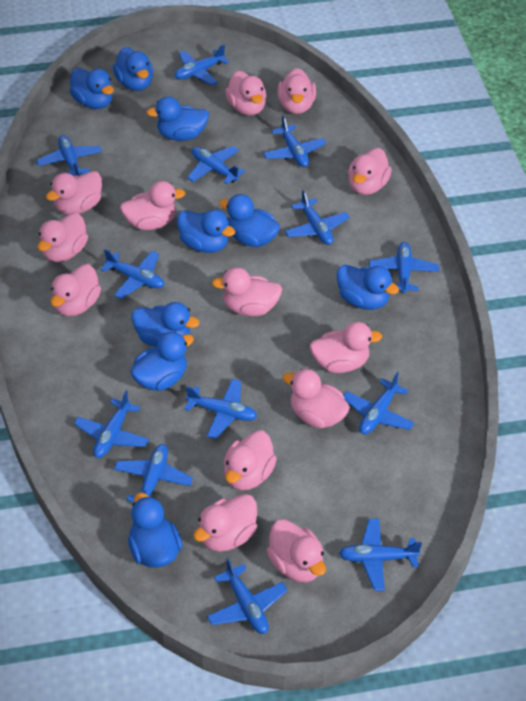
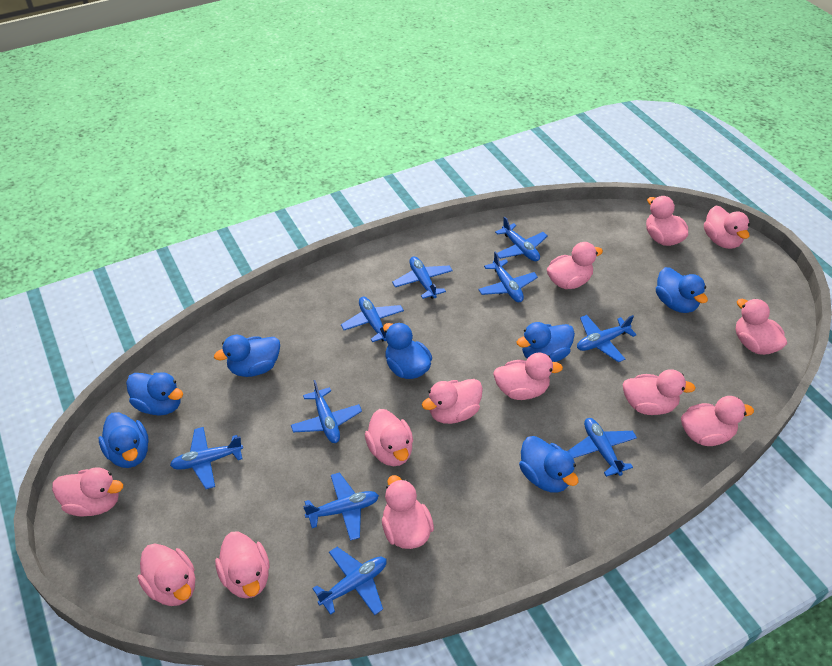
blue duck: 9 -> 7
blue plane: 13 -> 10

